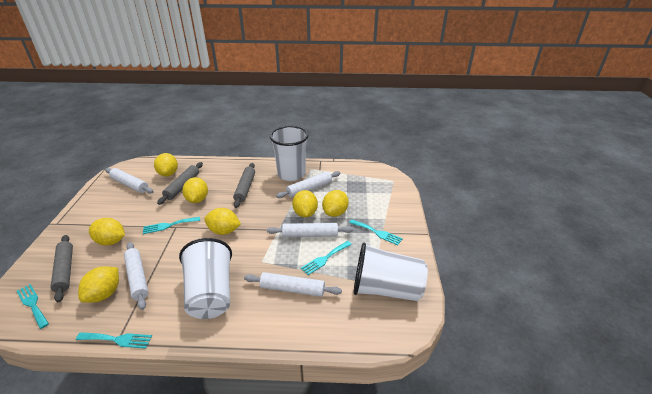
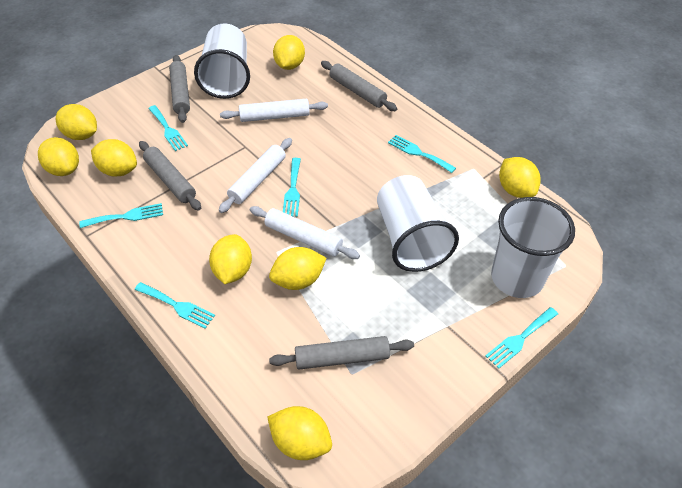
grey rolling pin: 3 -> 4
turquoise fork: 5 -> 6
white rolling pin: 5 -> 3
yellow lemon: 7 -> 8

